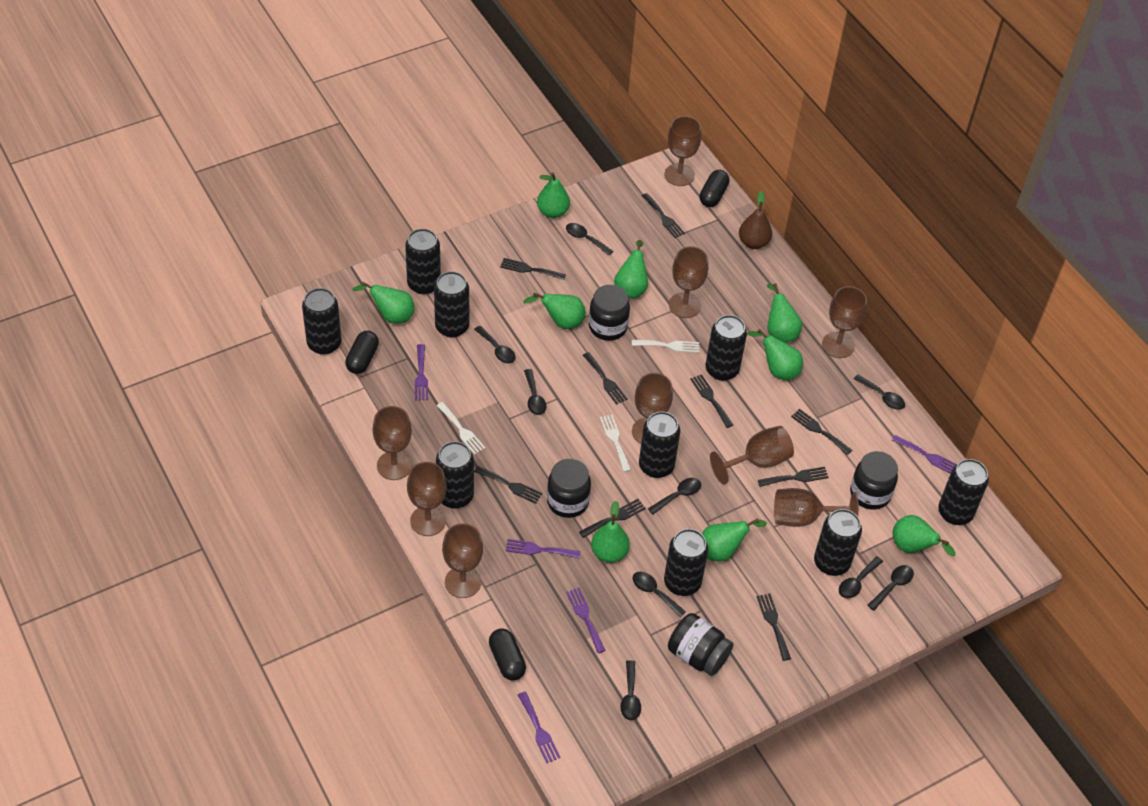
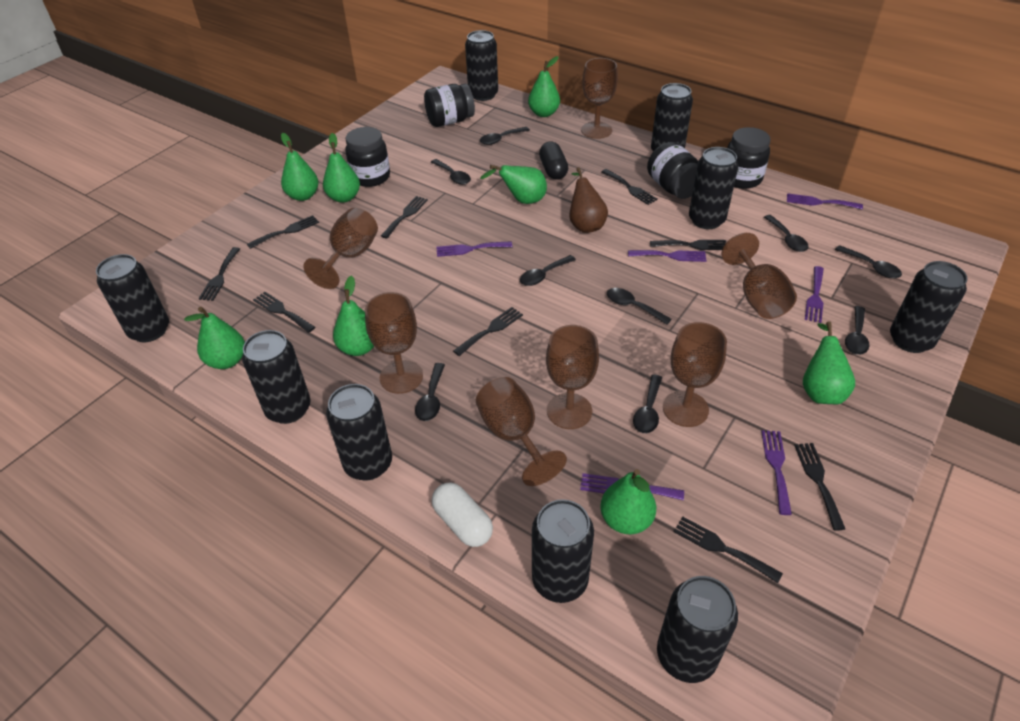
black capsule: 3 -> 1
brown goblet: 9 -> 7
green pear: 9 -> 8
purple fork: 5 -> 6
white capsule: 0 -> 1
white fork: 3 -> 0

